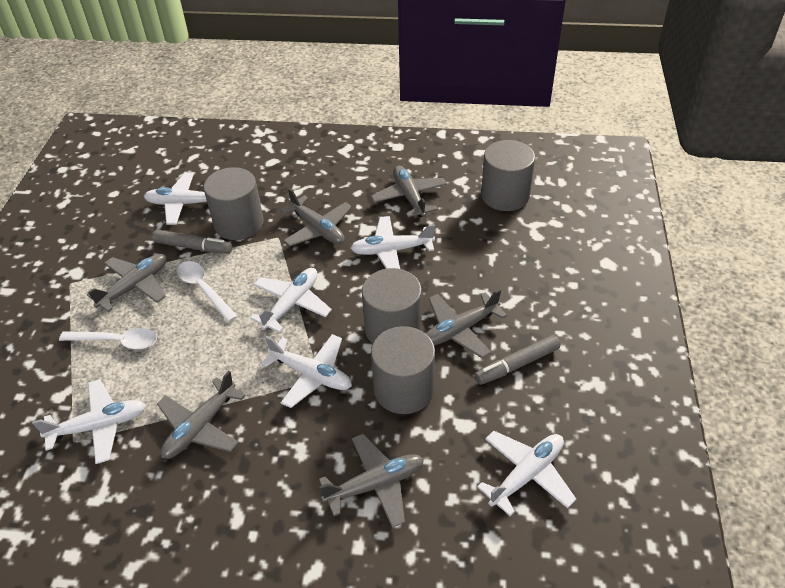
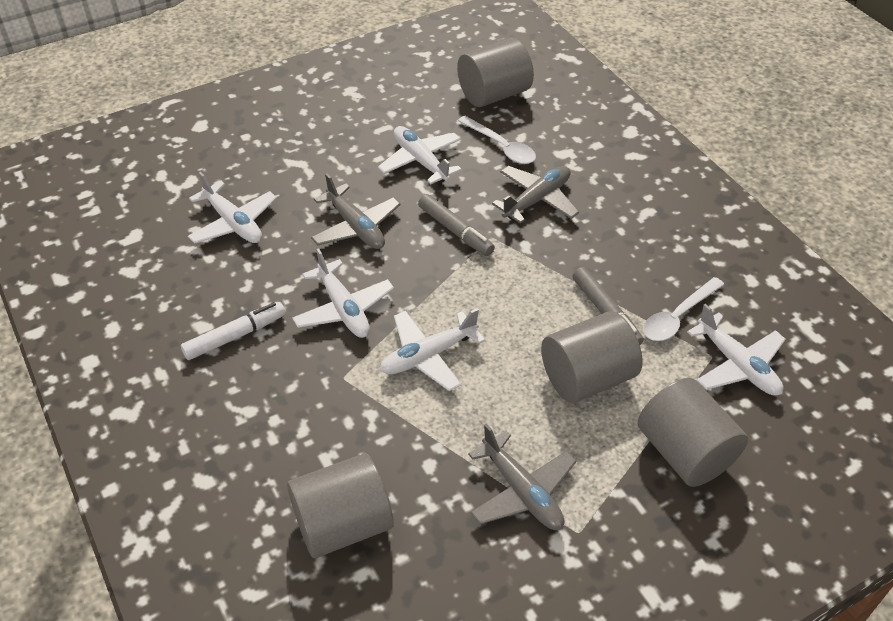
grey plane: 6 -> 3
white marker: 0 -> 1
white plane: 6 -> 5

